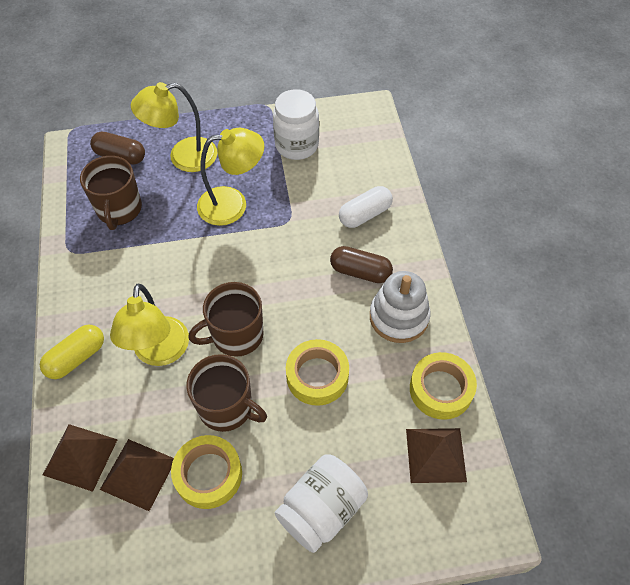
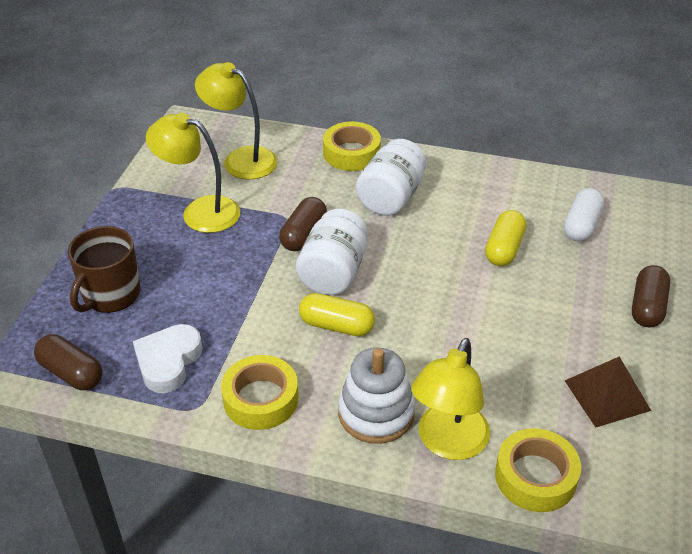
brown capsule: 2 -> 3
brown mug: 3 -> 1
brown pyramid: 3 -> 1
white heart: 0 -> 1
yellow capsule: 1 -> 2

